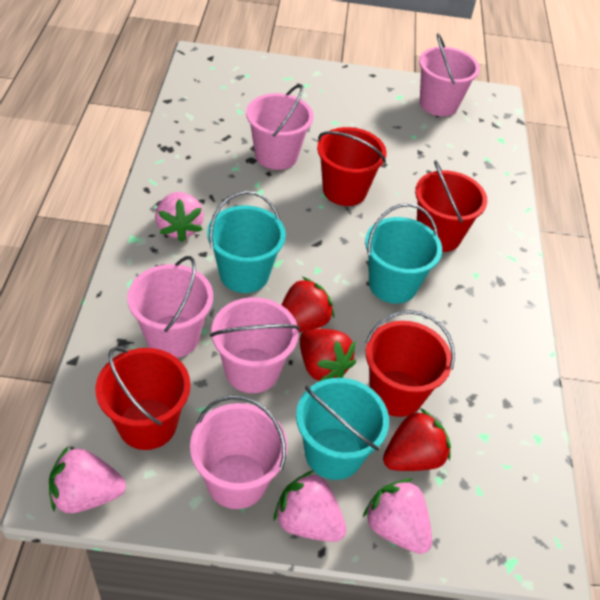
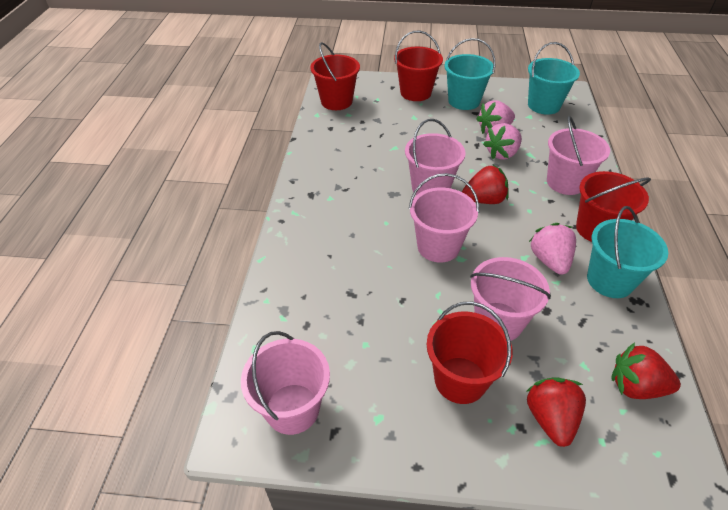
pink strawberry: 4 -> 3

